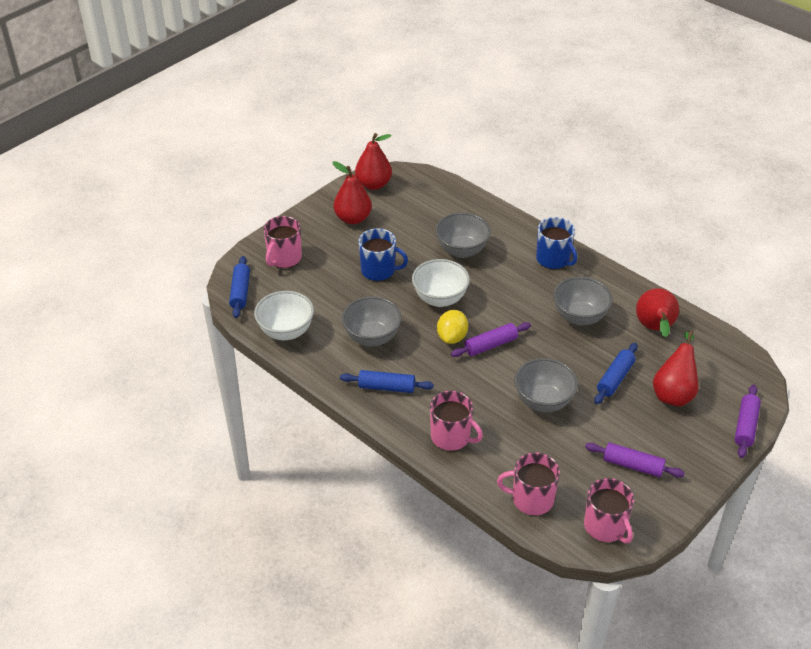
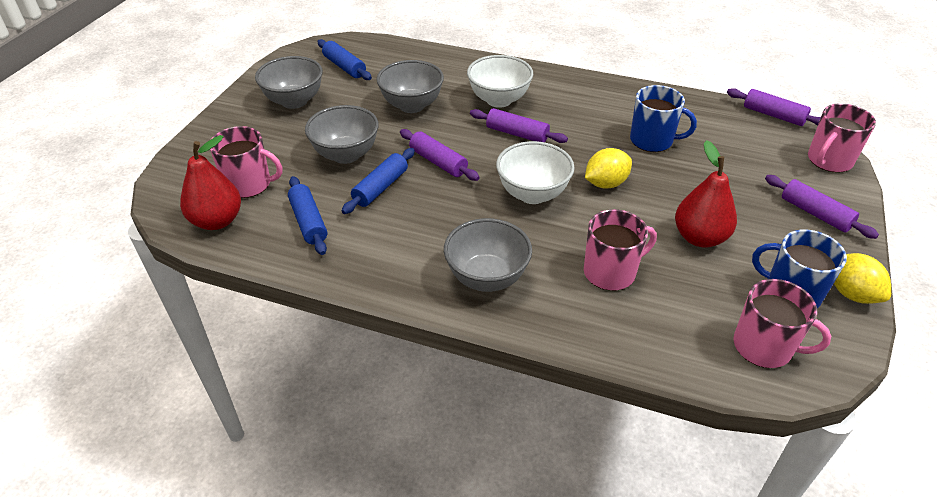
purple rolling pin: 3 -> 4
red pear: 4 -> 2
yellow lemon: 1 -> 2

